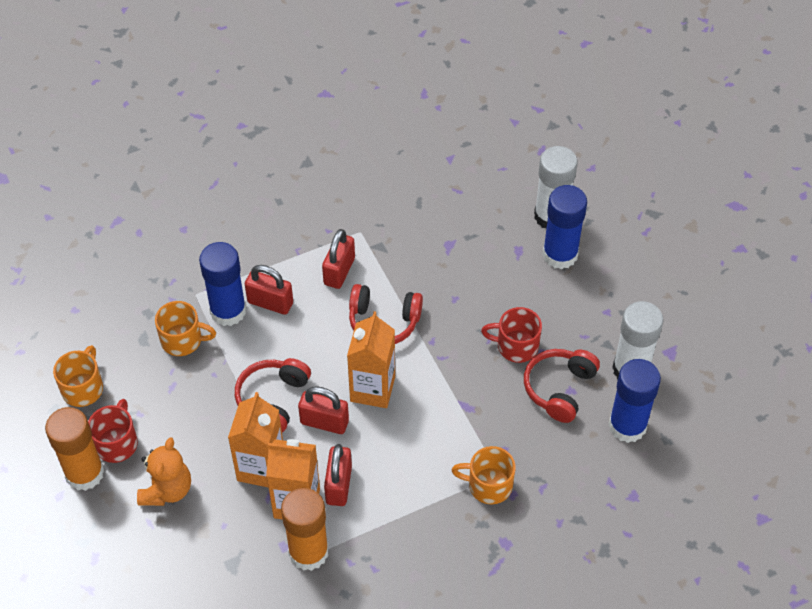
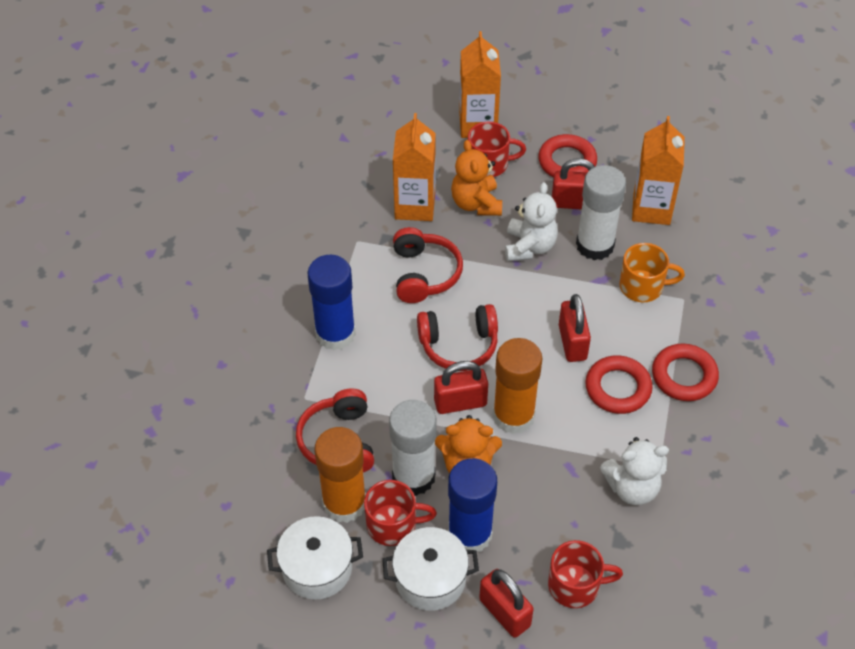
blue glue stick: 3 -> 2
orange mug: 3 -> 1
orange teddy bear: 1 -> 2
red mug: 2 -> 3
red ring: 0 -> 3
white pot: 0 -> 2
white teddy bear: 0 -> 2

